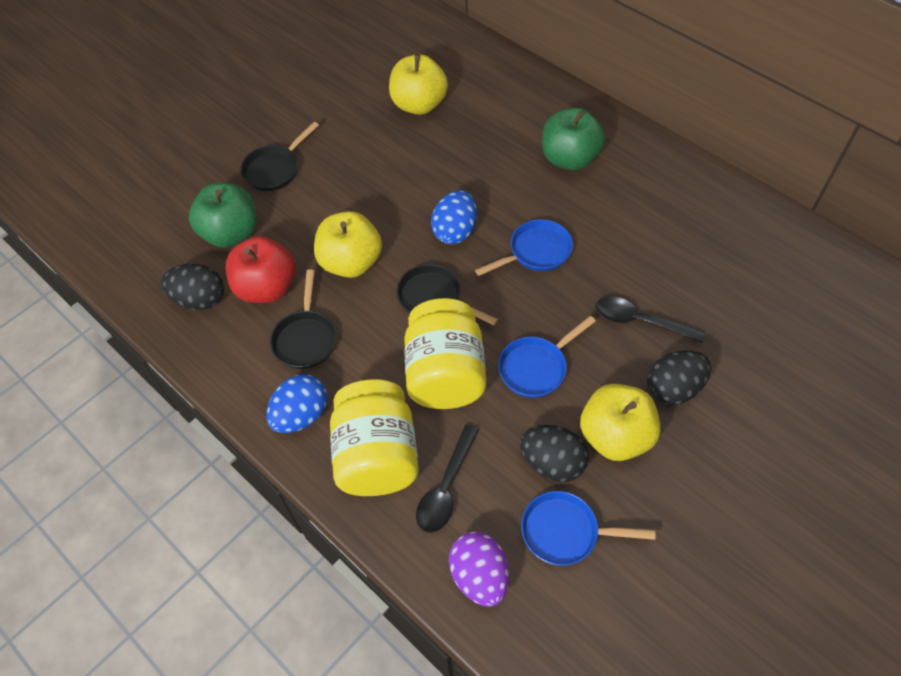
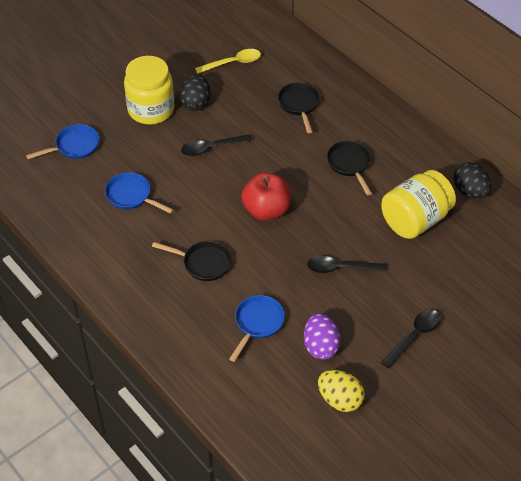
black egg: 3 -> 2
black spoon: 2 -> 3
blue egg: 2 -> 0
green apple: 2 -> 0
yellow apple: 3 -> 0
yellow egg: 0 -> 1
yellow spoon: 0 -> 1

